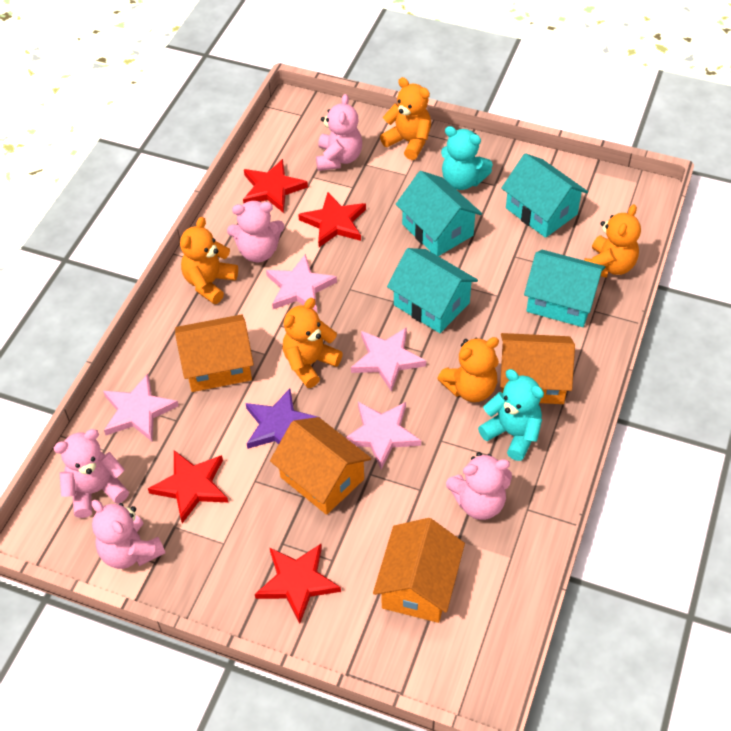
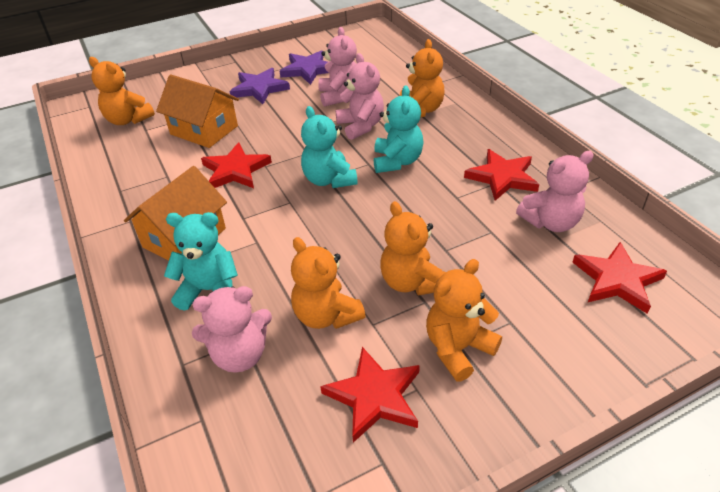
orange house: 4 -> 2
pink star: 4 -> 0
pink teddy bear: 5 -> 4
purple star: 1 -> 2
turquoise house: 4 -> 0
turquoise teddy bear: 2 -> 3

